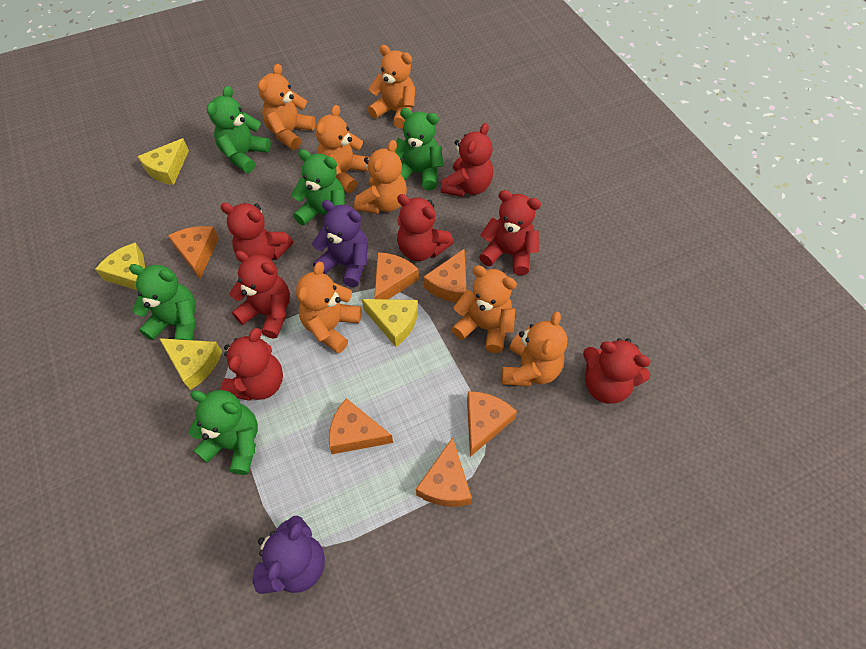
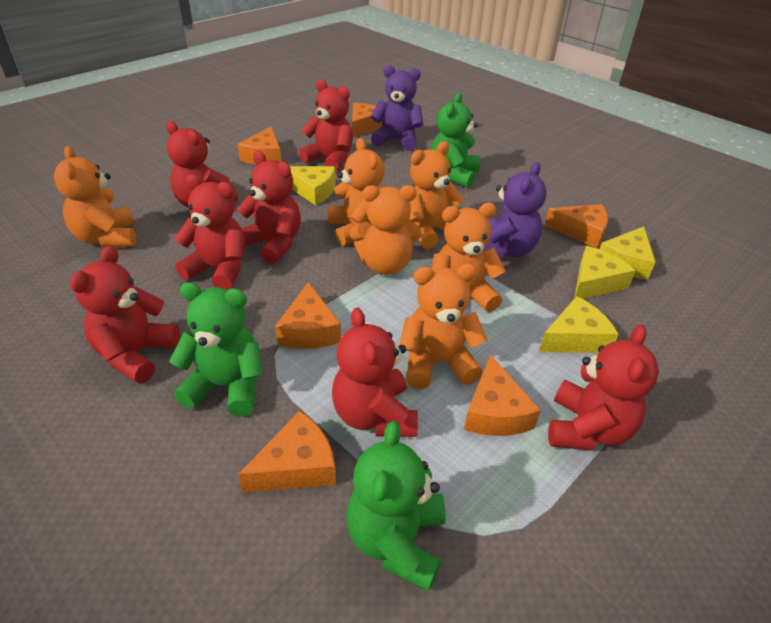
green teddy bear: 5 -> 3
orange teddy bear: 7 -> 6

